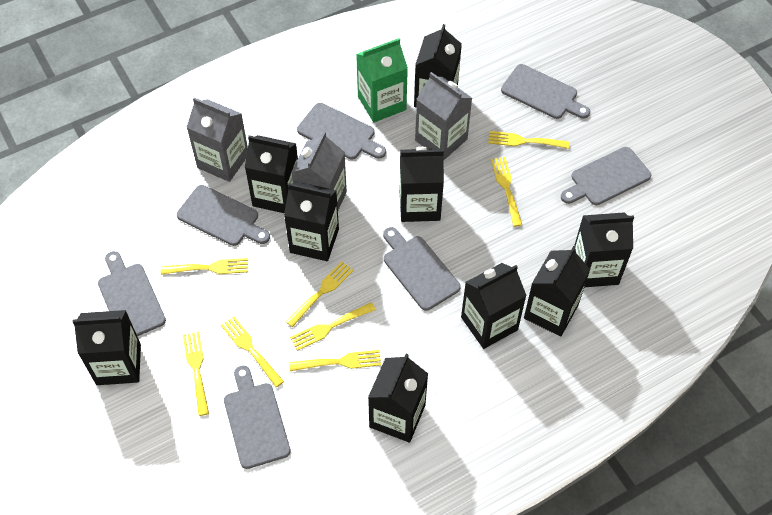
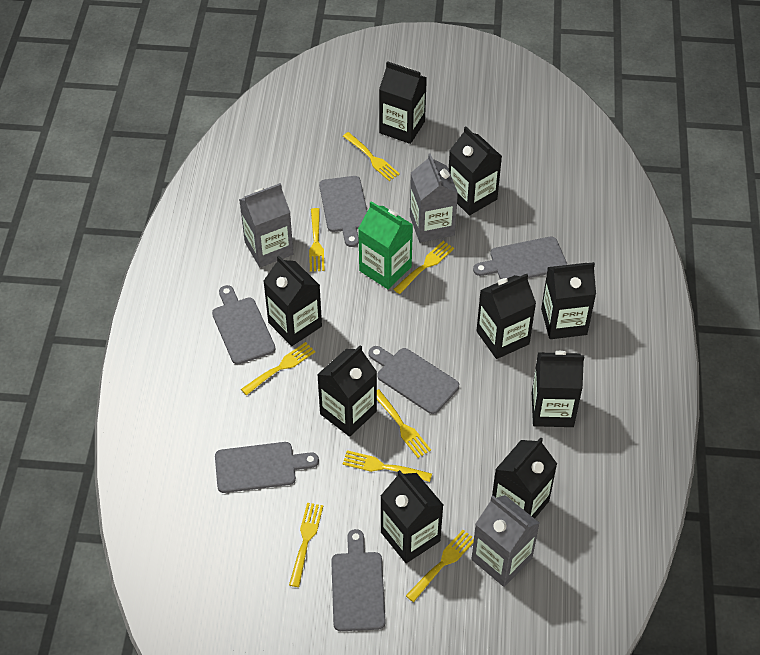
grey cutting board: 7 -> 6

